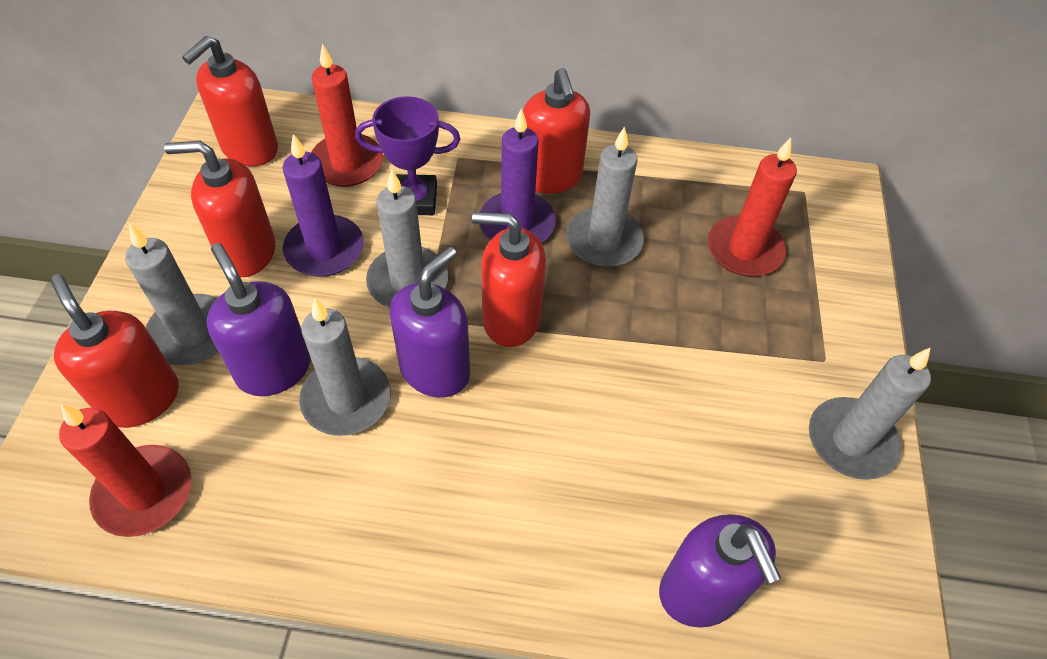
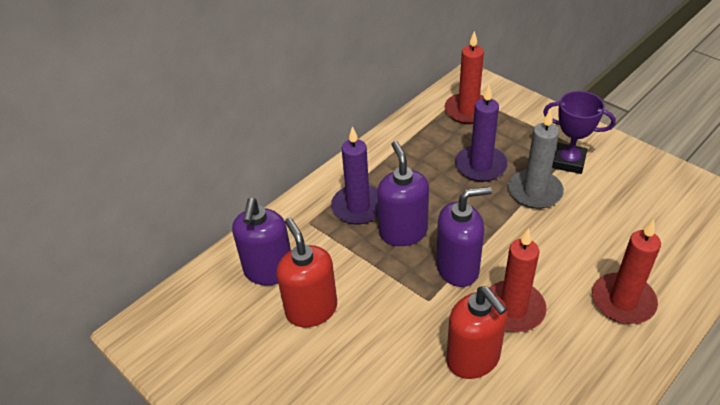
grey candle: 5 -> 1
red soap dispenser: 5 -> 2

